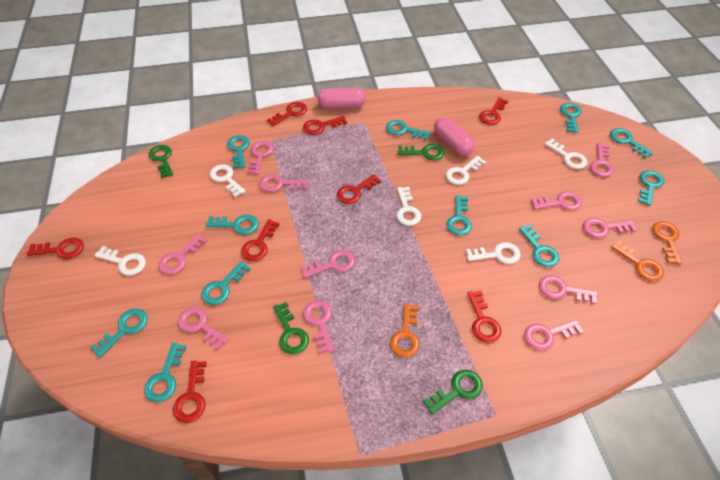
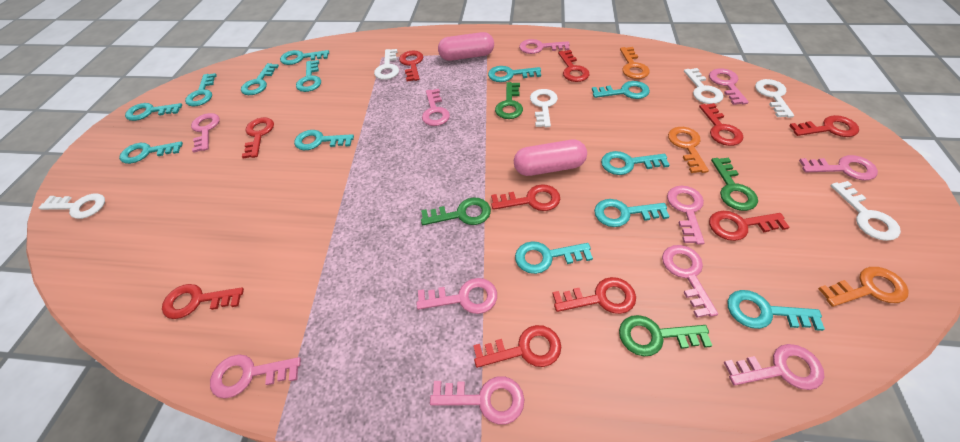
red key: 8 -> 10
turquoise key: 11 -> 13

